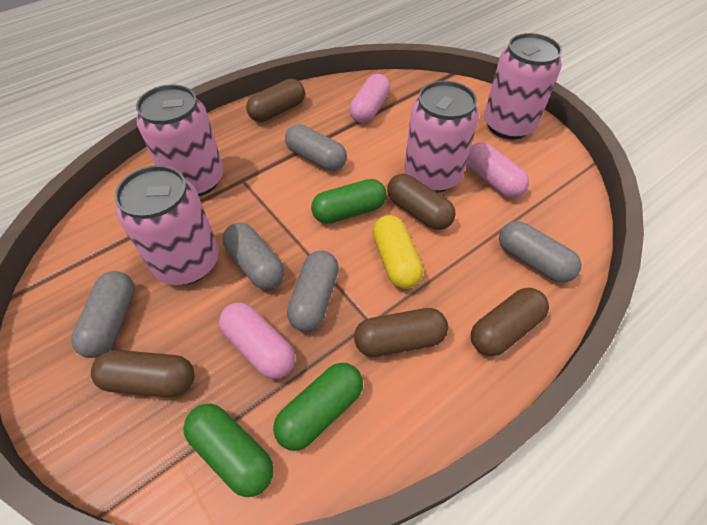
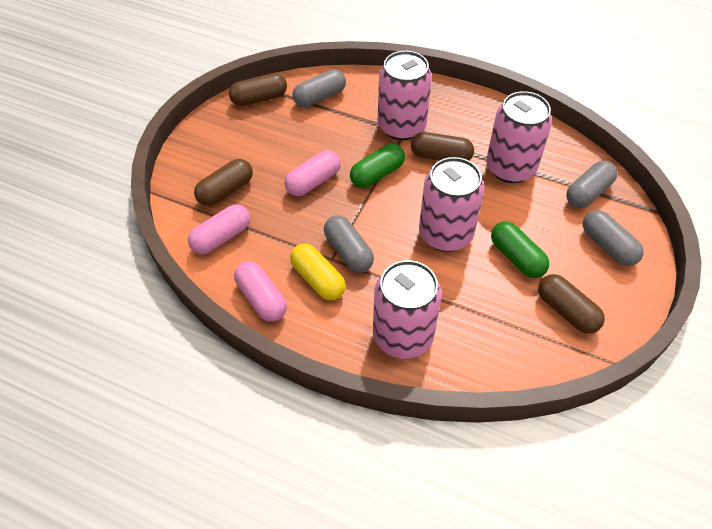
brown capsule: 5 -> 4
green capsule: 3 -> 2
grey capsule: 5 -> 4

